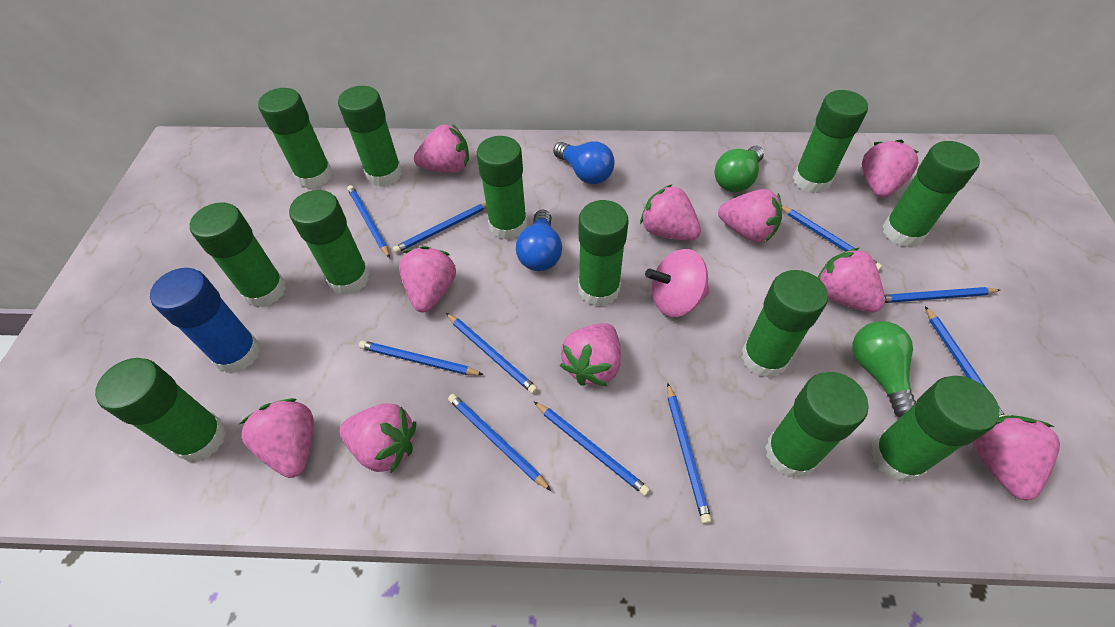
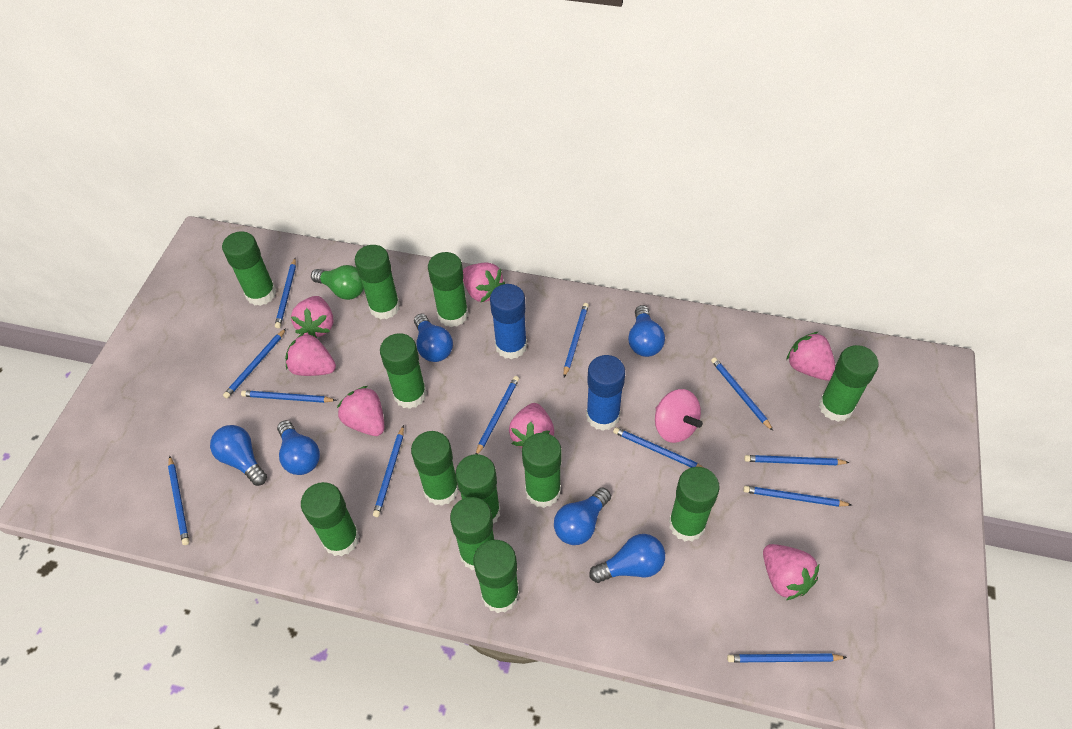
blue glue stick: 1 -> 2
blue light bulb: 2 -> 6
blue pencil: 10 -> 12
green light bulb: 2 -> 1
pink strawberry: 10 -> 7

